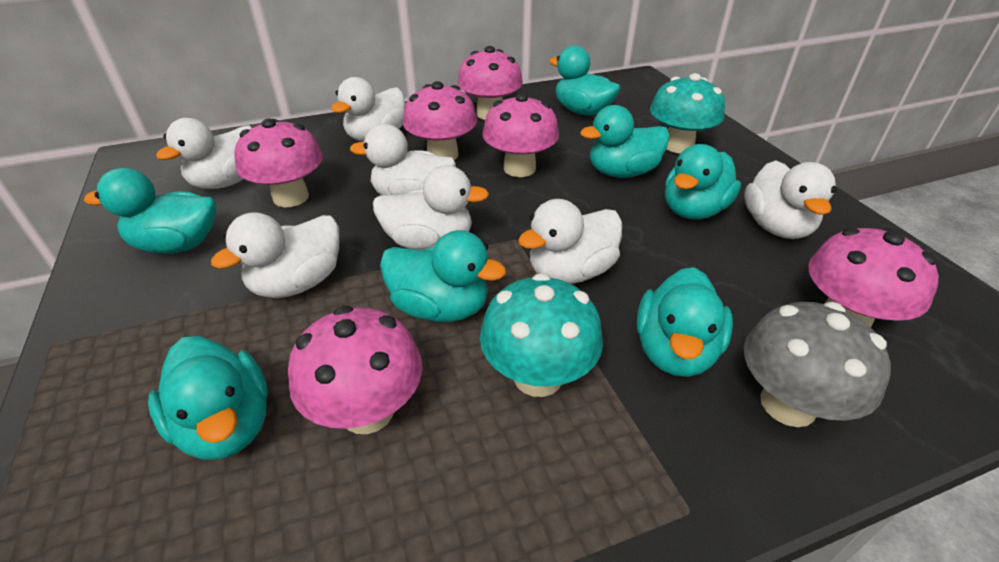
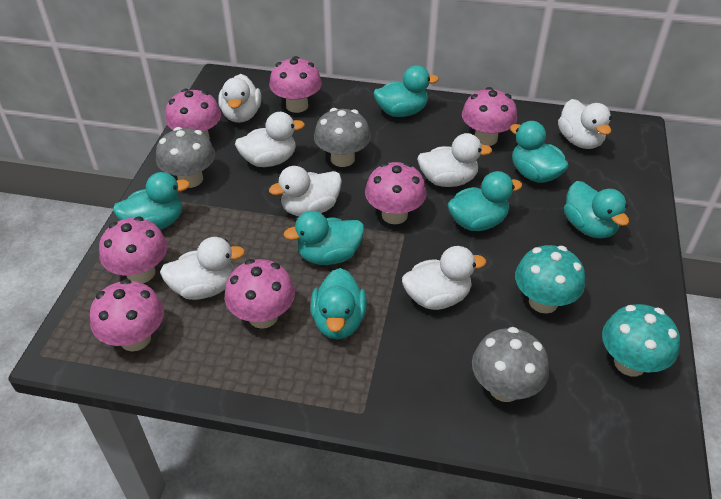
grey mushroom: 1 -> 3
pink mushroom: 6 -> 7

